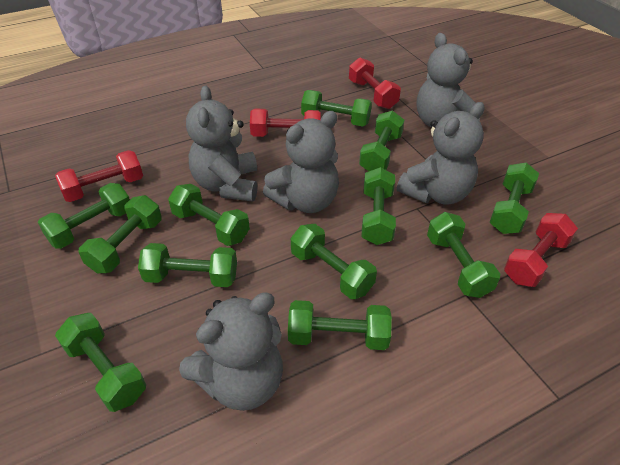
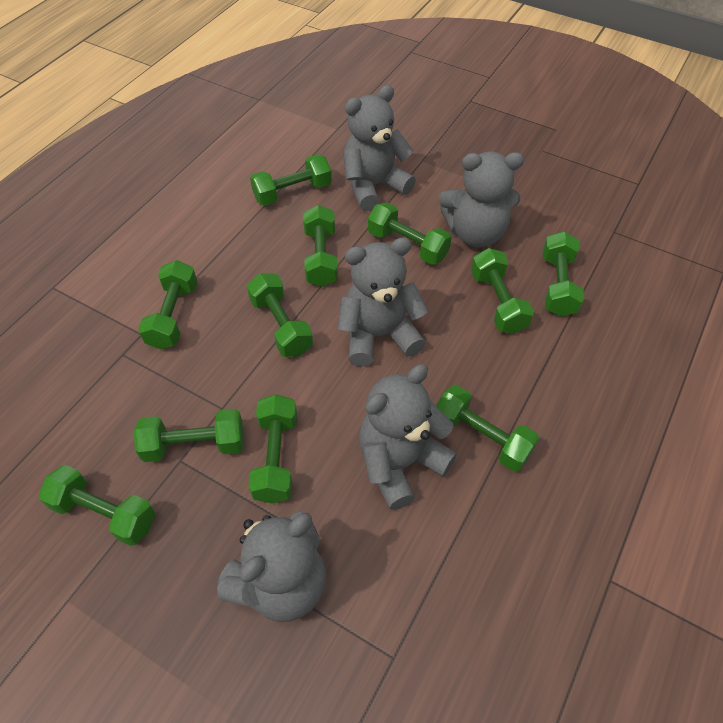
green dumbbell: 12 -> 11
red dumbbell: 4 -> 0

